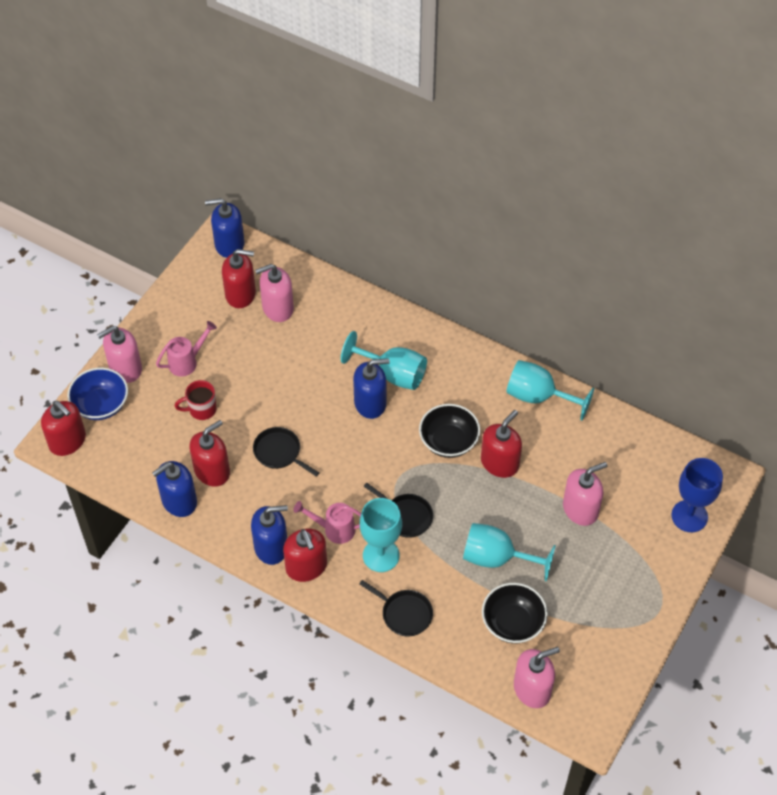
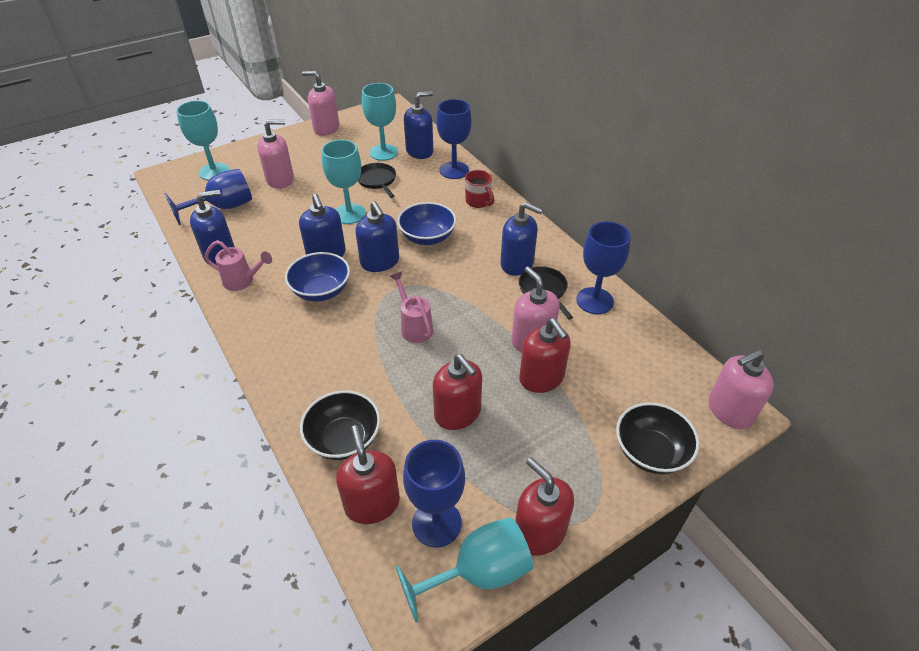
black pan: 3 -> 2
blue bowl: 1 -> 2
blue goblet: 1 -> 4
blue soap dispenser: 4 -> 5
red soap dispenser: 5 -> 4

